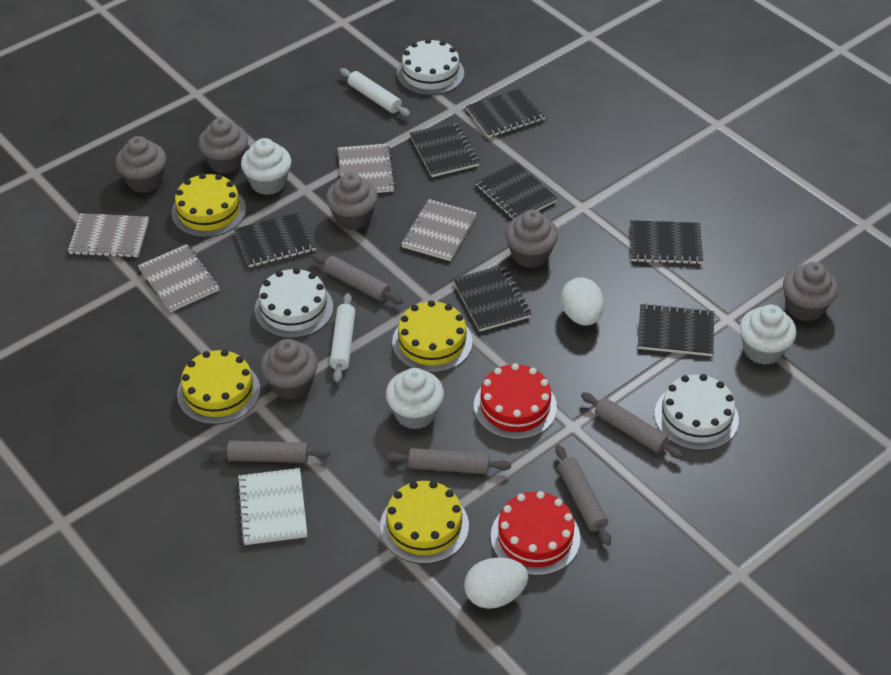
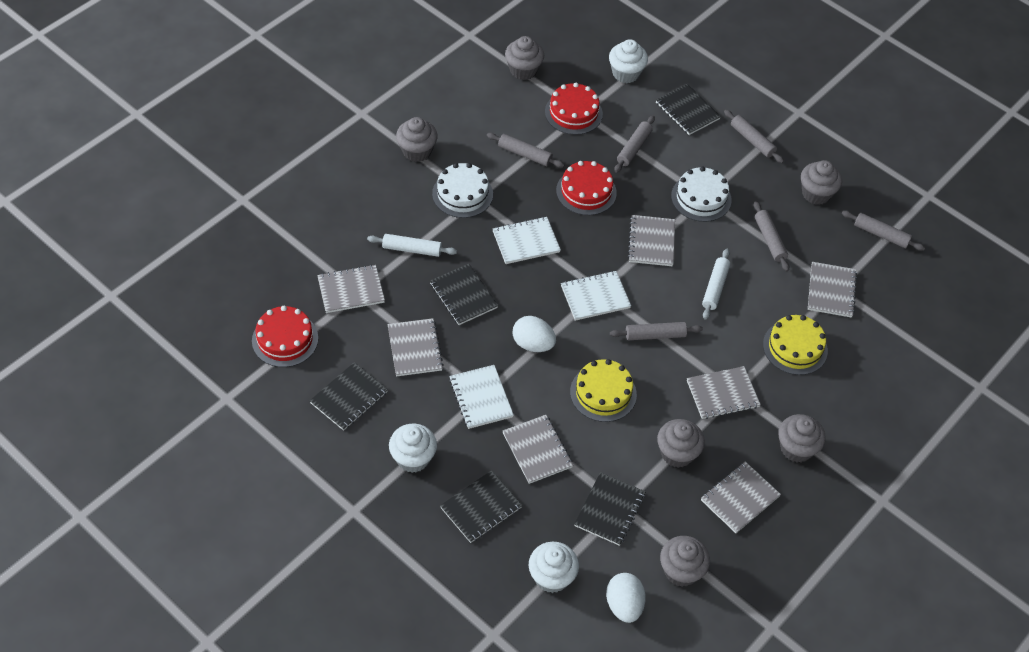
black notebook: 7 -> 5
grey notebook: 4 -> 7
grey rolling pin: 5 -> 6
red cake: 2 -> 3
white cake: 3 -> 2
white notebook: 1 -> 3
yellow cake: 4 -> 2

